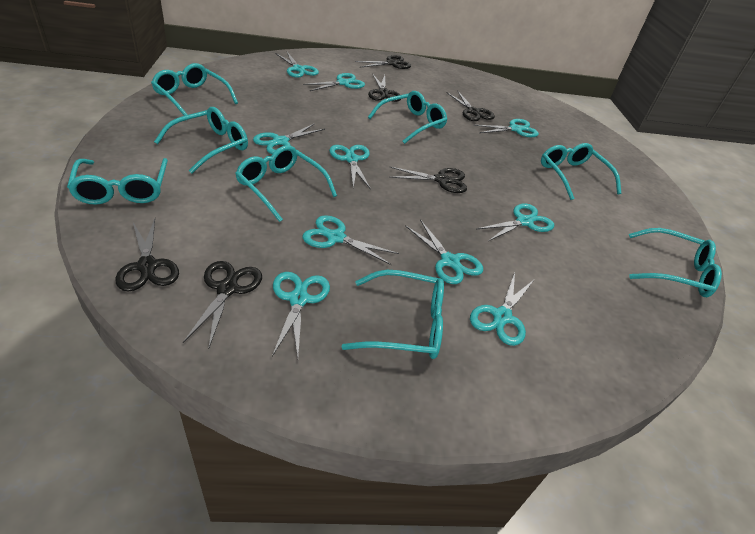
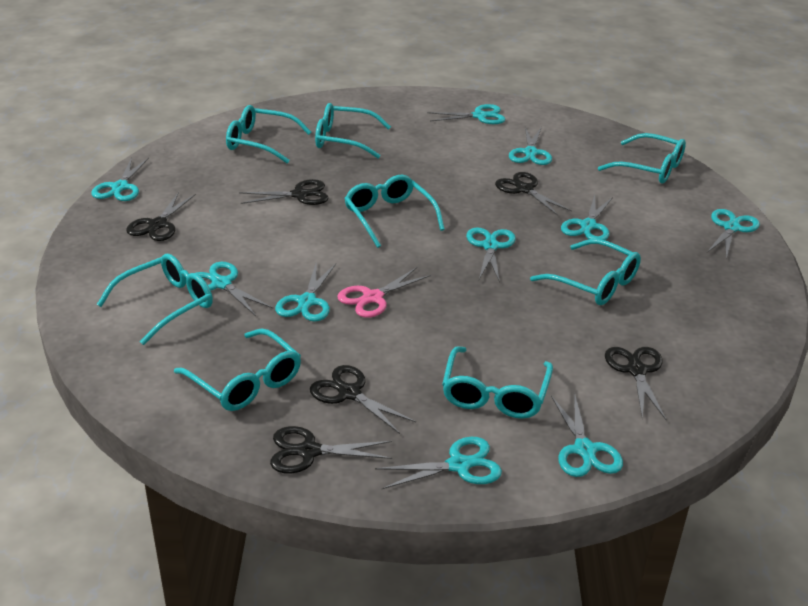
pink scissors: 0 -> 1

